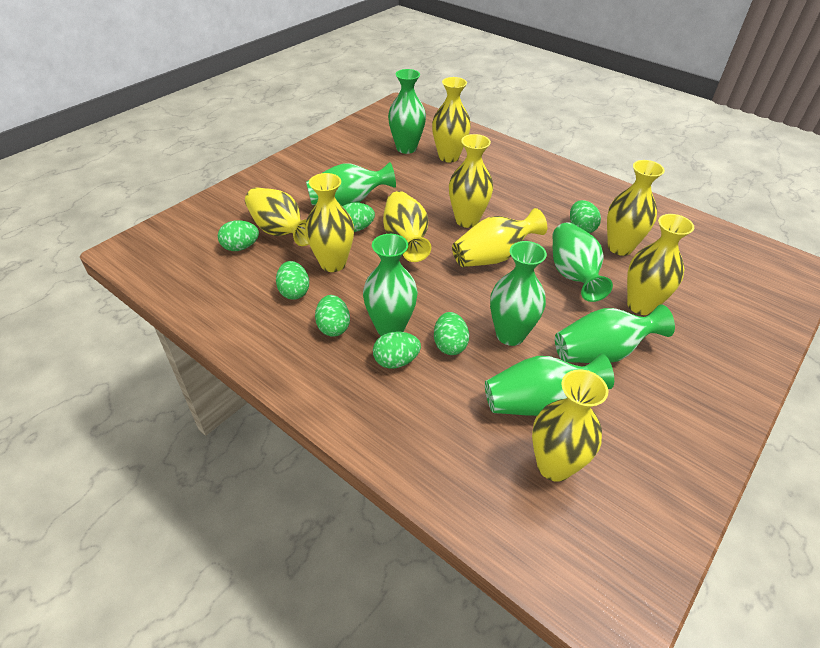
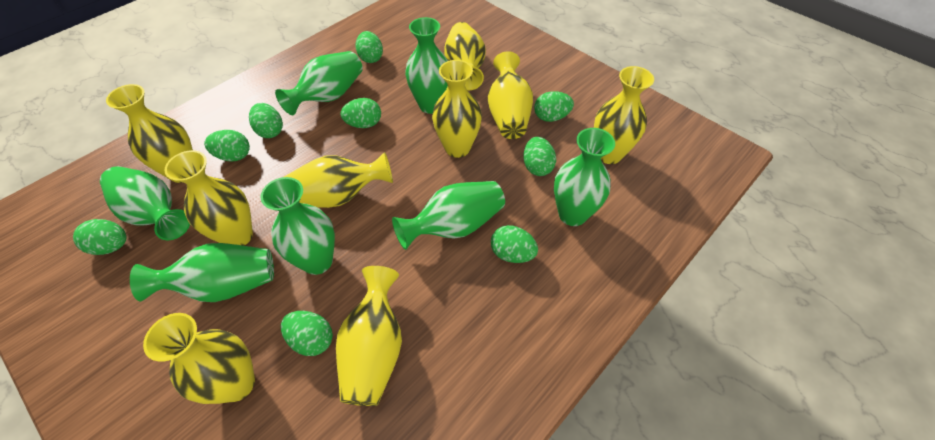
green egg: 7 -> 9

